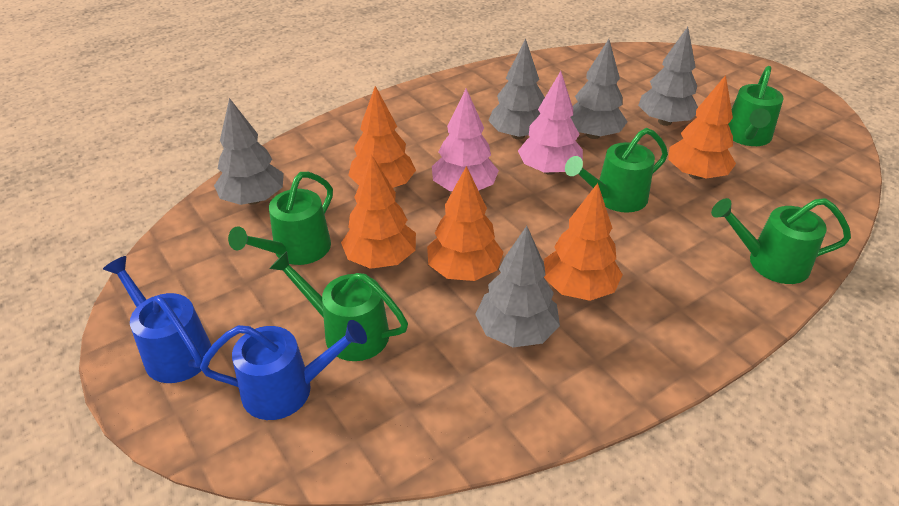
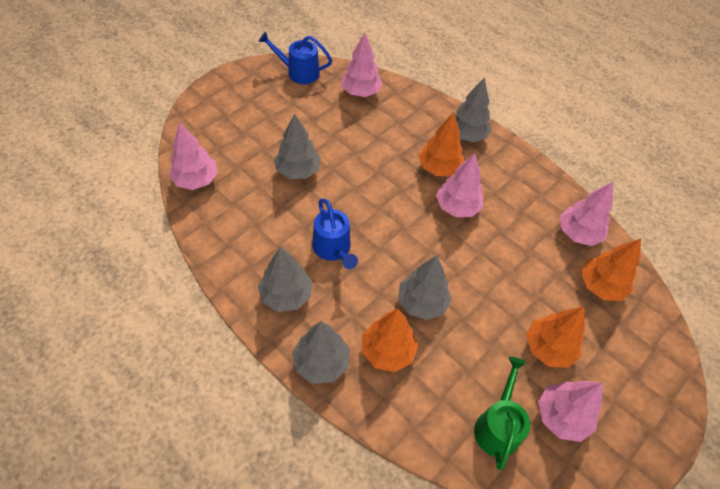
green watering can: 5 -> 1
orange tree: 5 -> 4
pink tree: 2 -> 5

